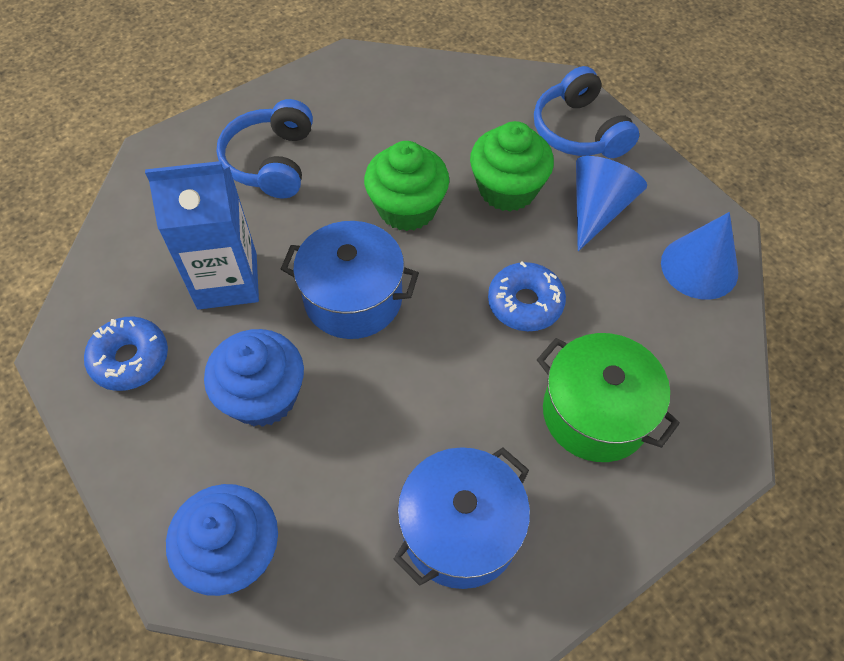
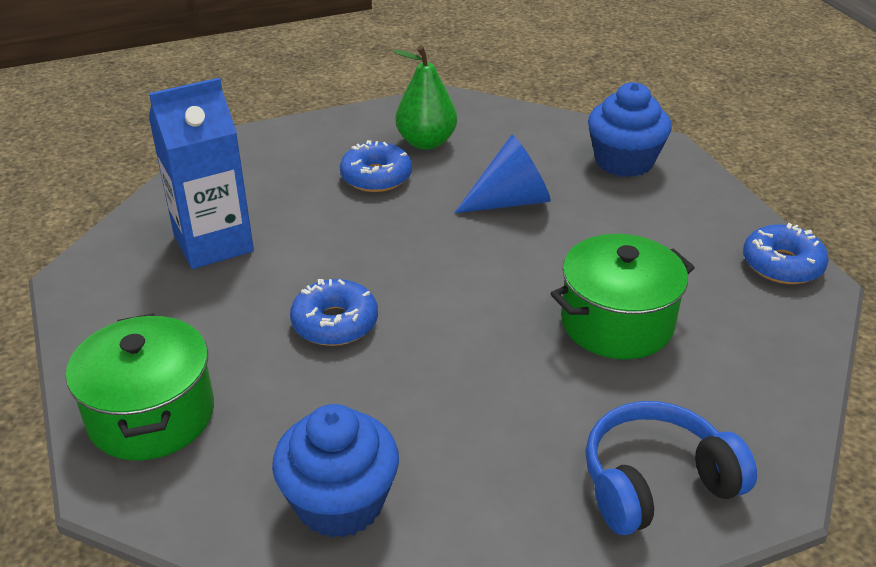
blue cone: 2 -> 1
blue donut: 2 -> 3
blue headphones: 2 -> 1
blue pot: 2 -> 0
green cupcake: 2 -> 0
green pear: 0 -> 1
green pot: 1 -> 2

